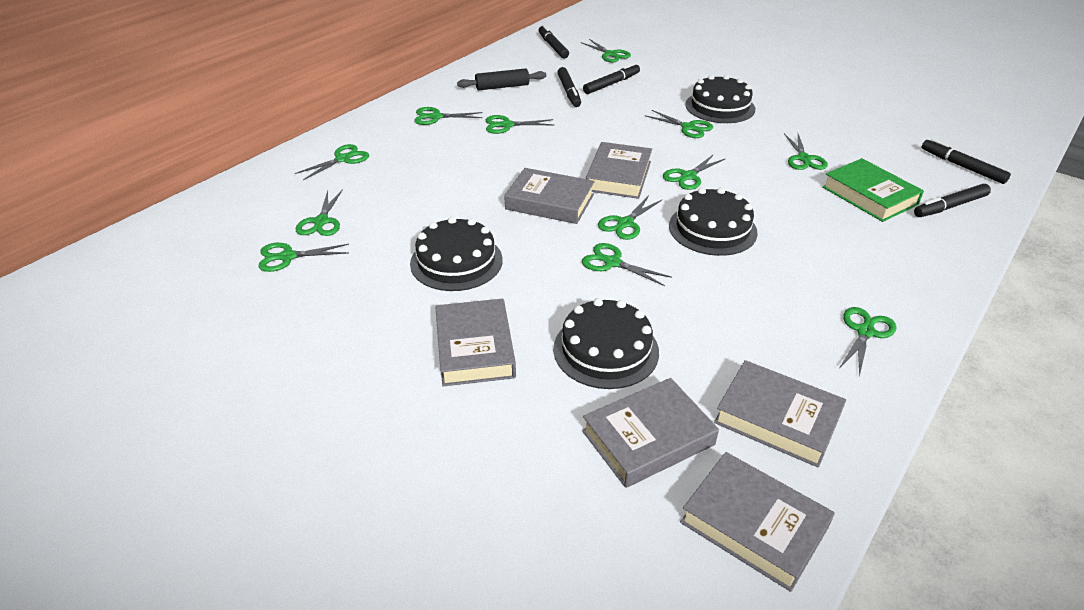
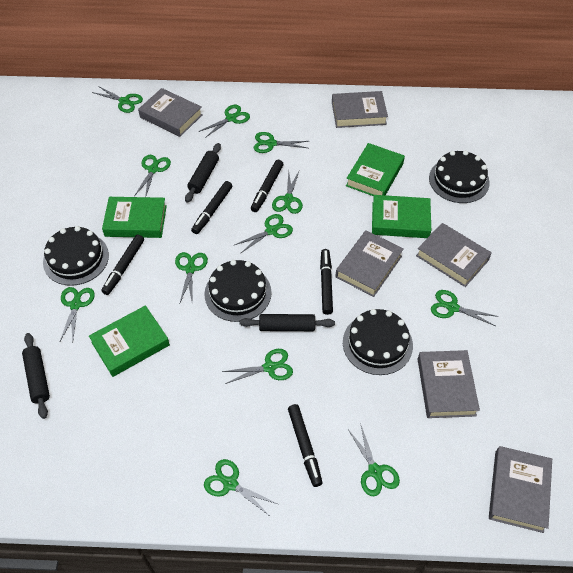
black rolling pin: 1 -> 3
green book: 1 -> 4

